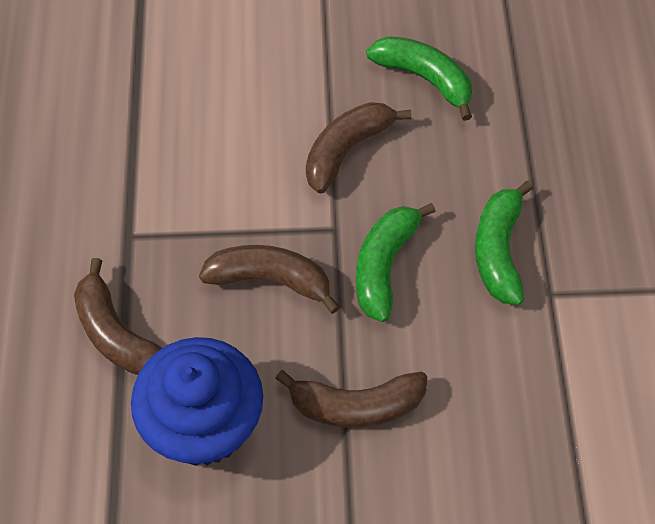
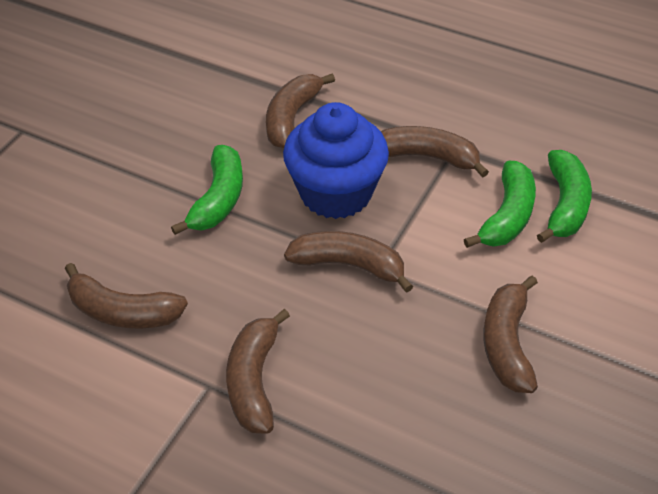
brown banana: 4 -> 6

